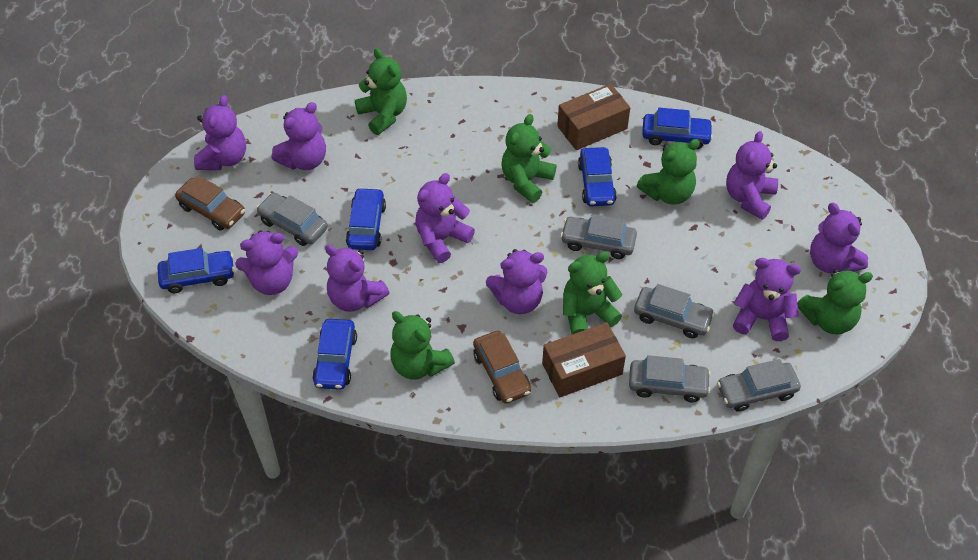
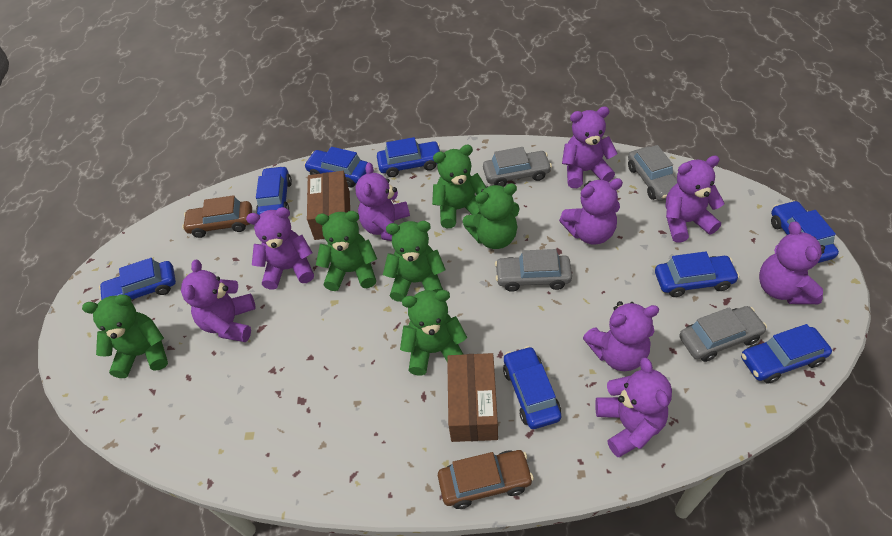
blue car: 5 -> 8
grey car: 5 -> 4

